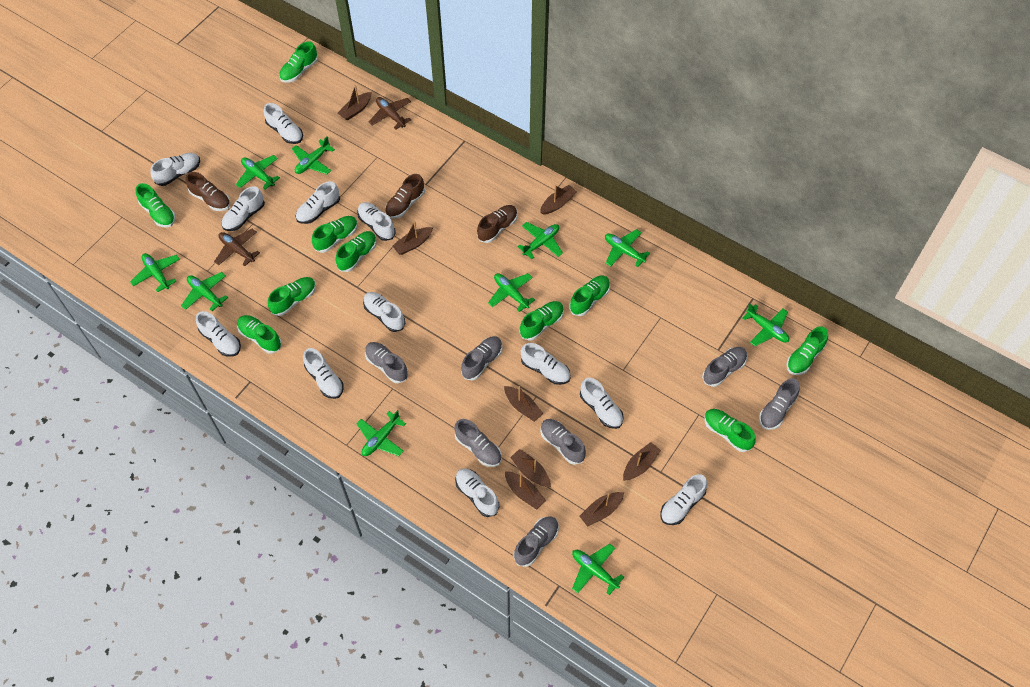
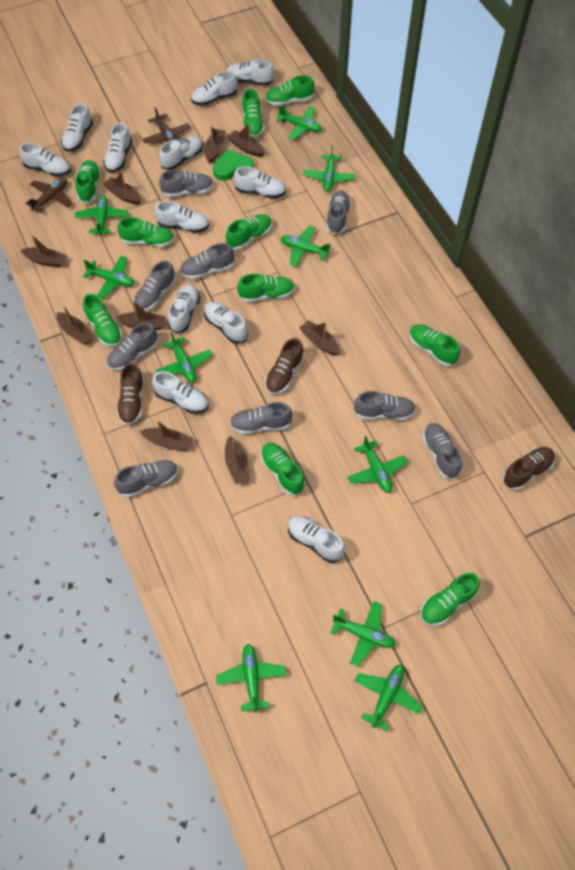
brown boat: 8 -> 9
green heart: 0 -> 1
grey shoe: 7 -> 9

